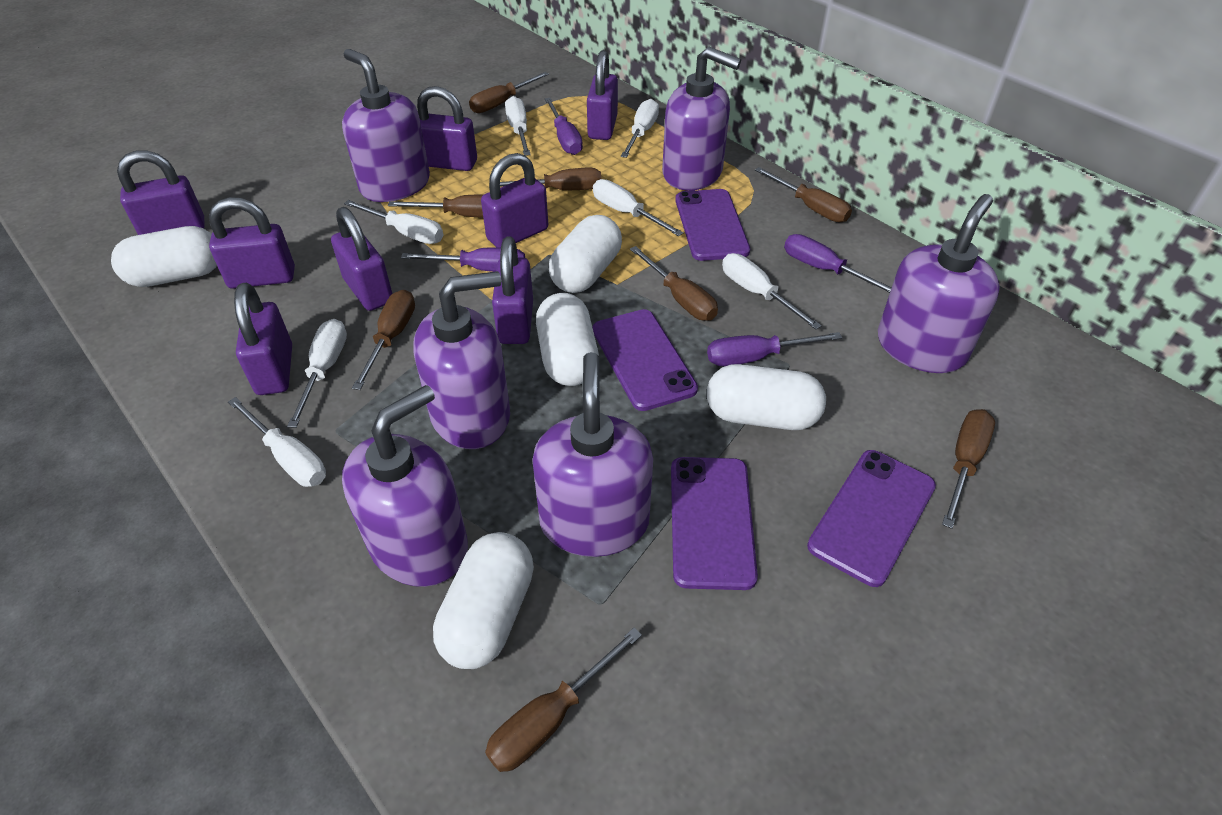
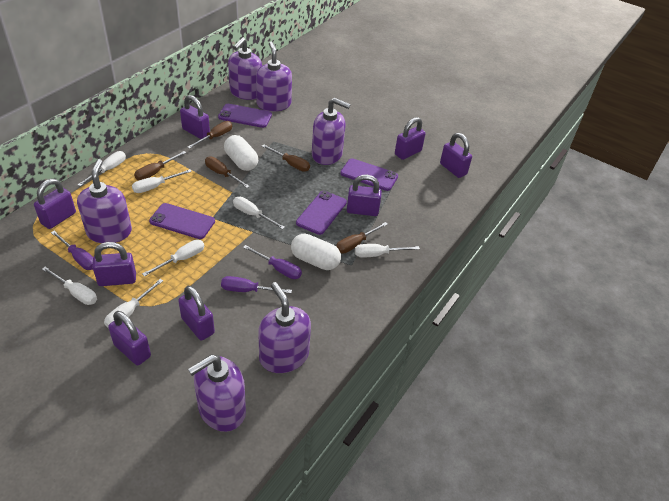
brown screwdriver: 8 -> 5
purple screwdriver: 4 -> 3
white capsule: 5 -> 2

